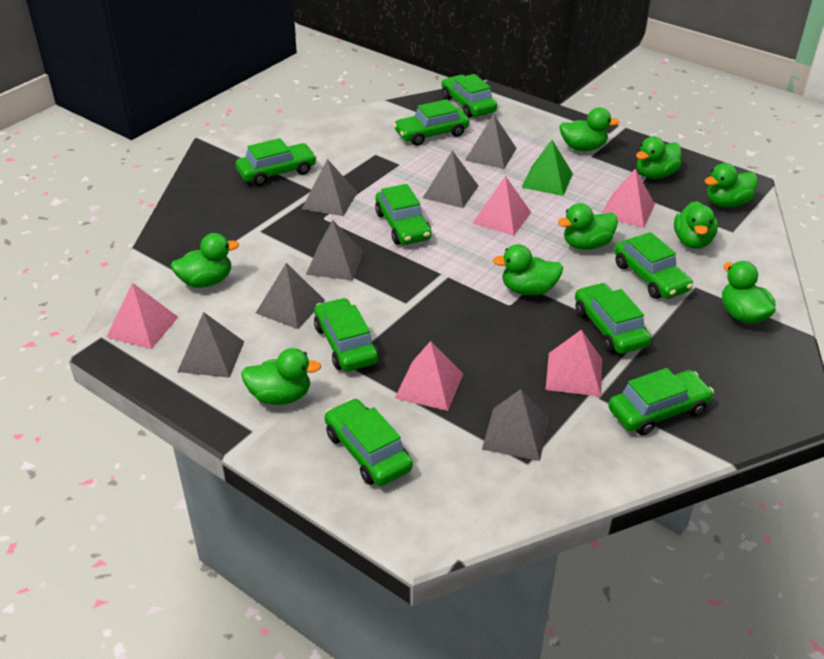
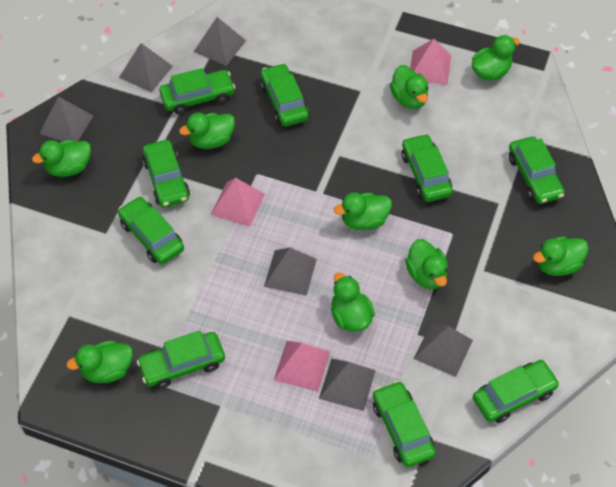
green pyramid: 1 -> 0
grey pyramid: 7 -> 6
pink pyramid: 5 -> 3

